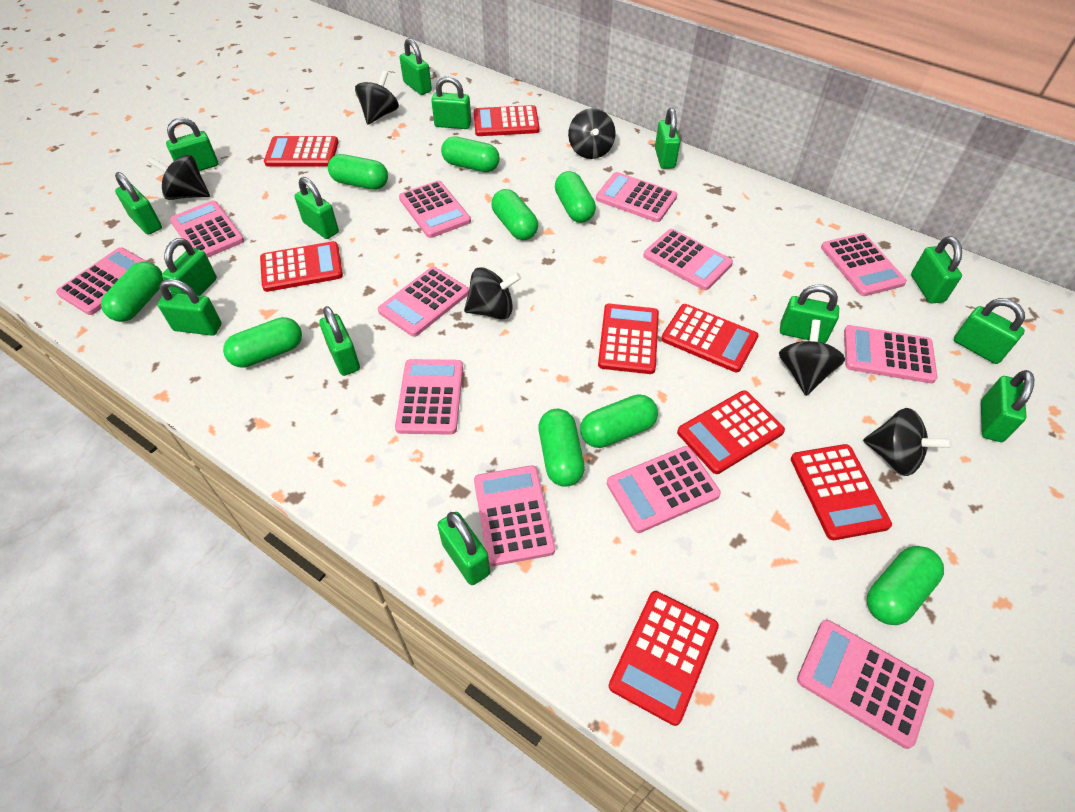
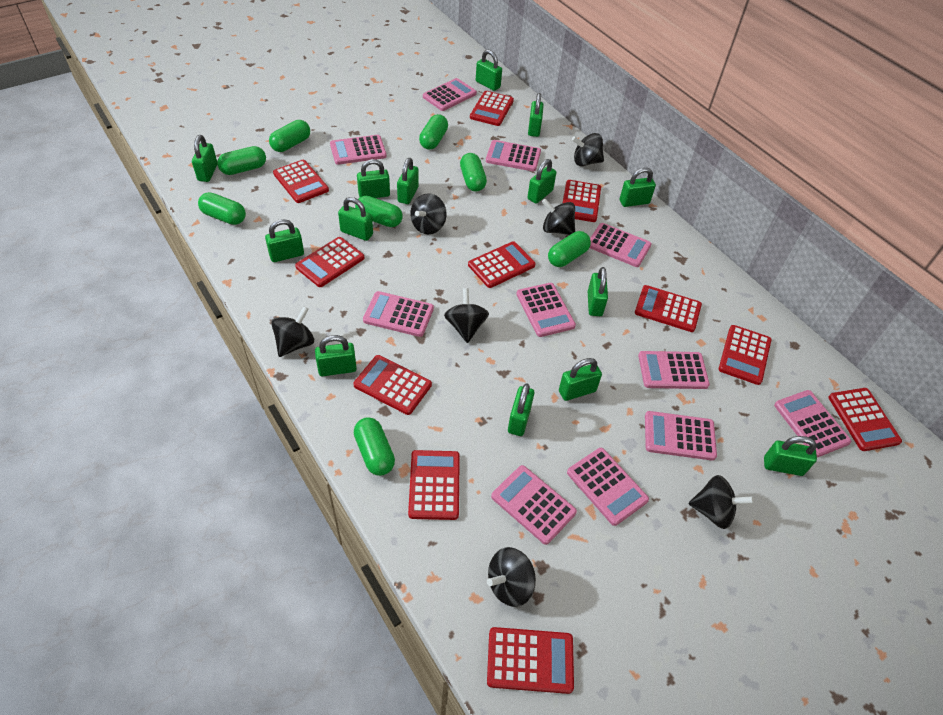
black spinning top: 6 -> 7
green capsule: 9 -> 8
pink calculator: 12 -> 11
red calculator: 8 -> 11

